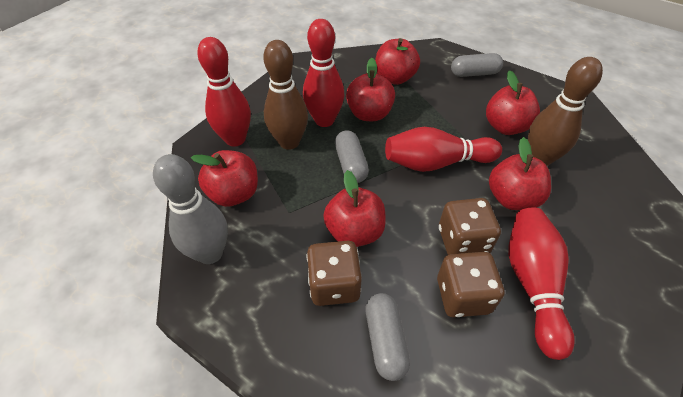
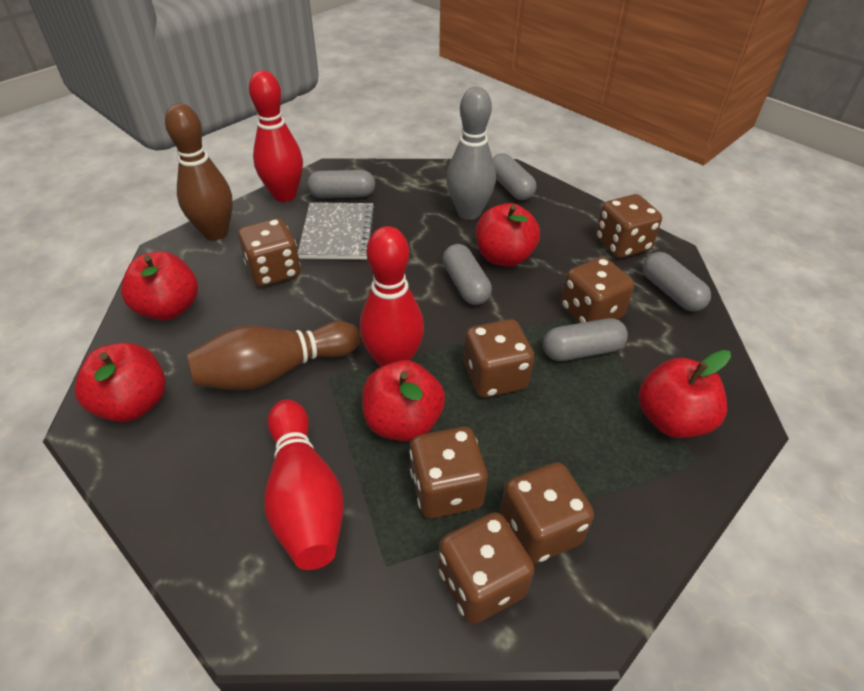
brown dice: 3 -> 7
grey capsule: 3 -> 5
grey notebook: 0 -> 1
red apple: 6 -> 5
red bowling pin: 4 -> 3

